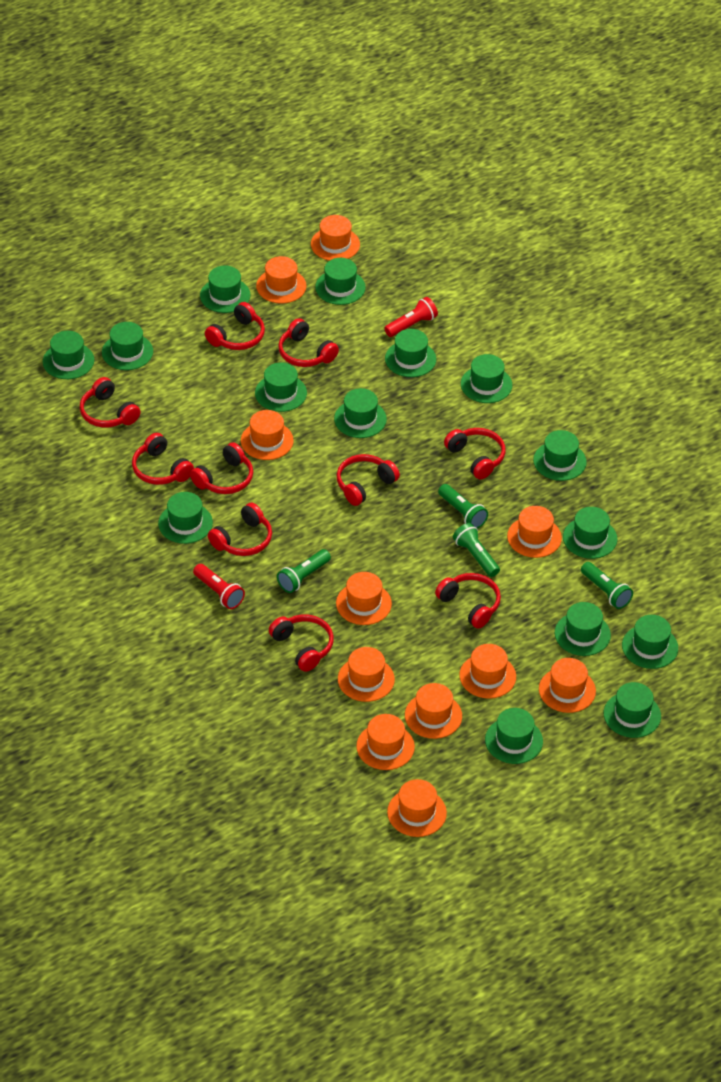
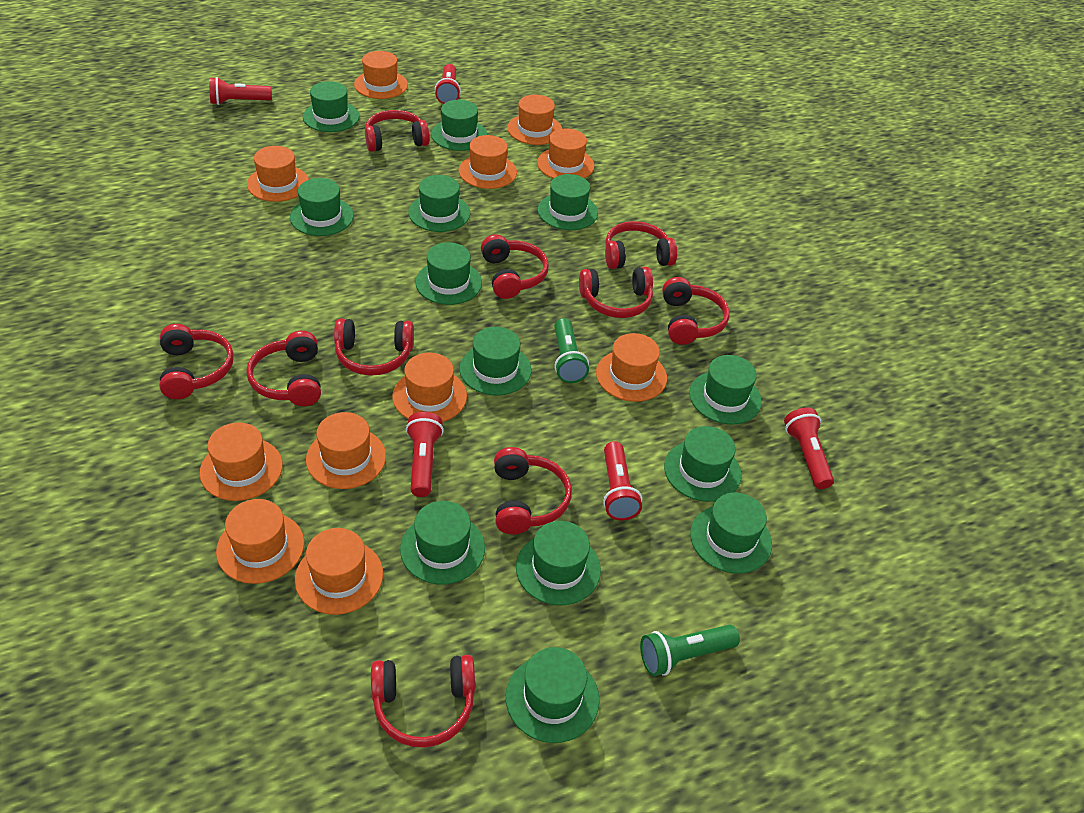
green flashlight: 4 -> 2
green hat: 15 -> 13
red flashlight: 2 -> 5

